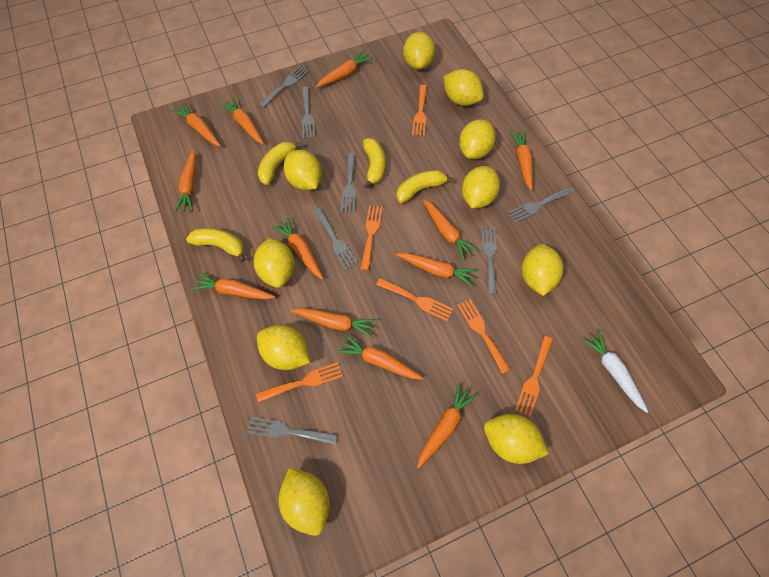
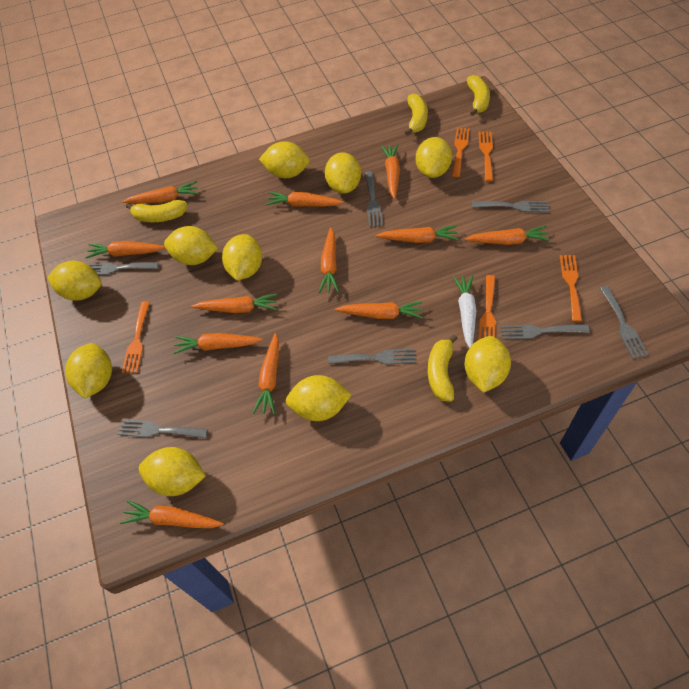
orange fork: 6 -> 5

